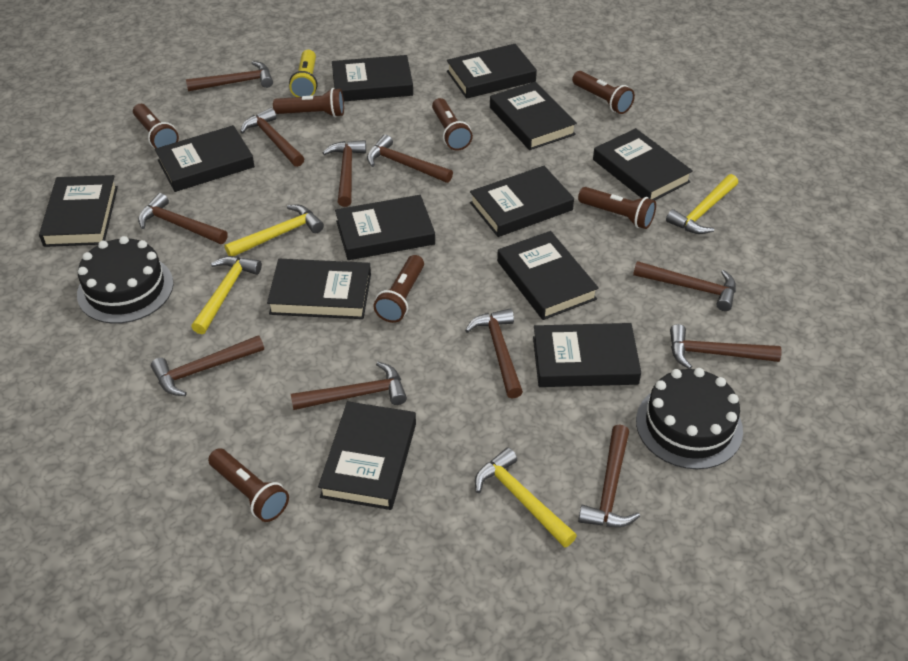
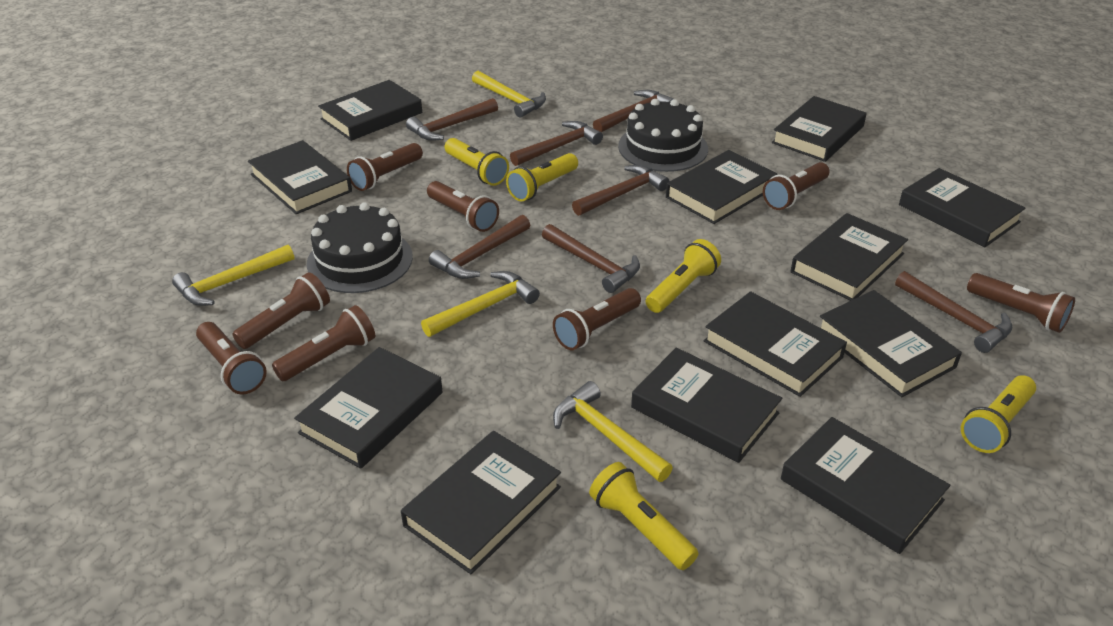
brown flashlight: 7 -> 8
brown hammer: 11 -> 7
yellow flashlight: 1 -> 5

